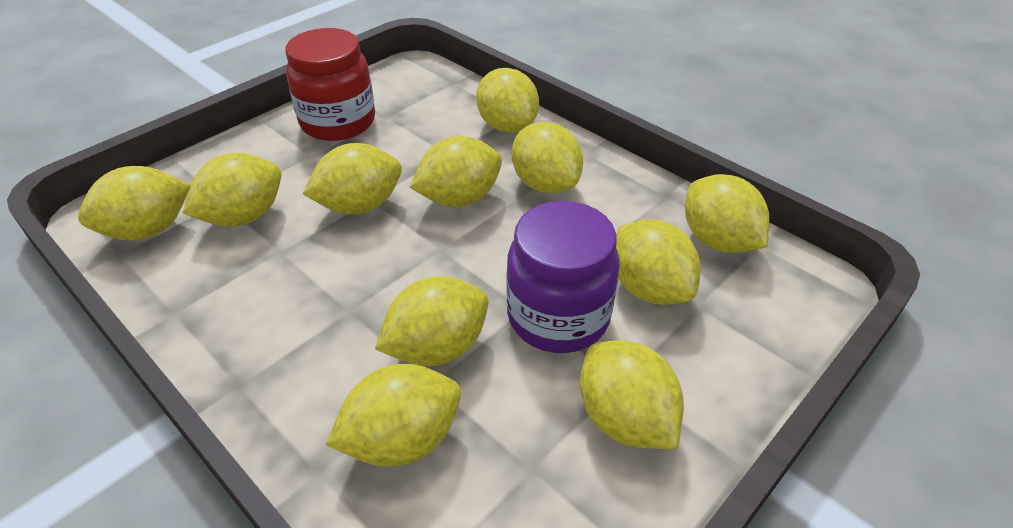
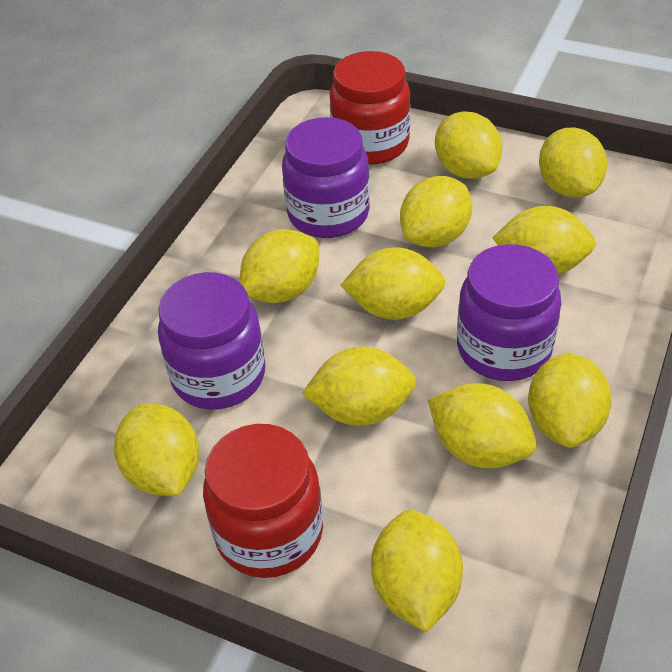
purple jar: 1 -> 3
red jar: 1 -> 2

